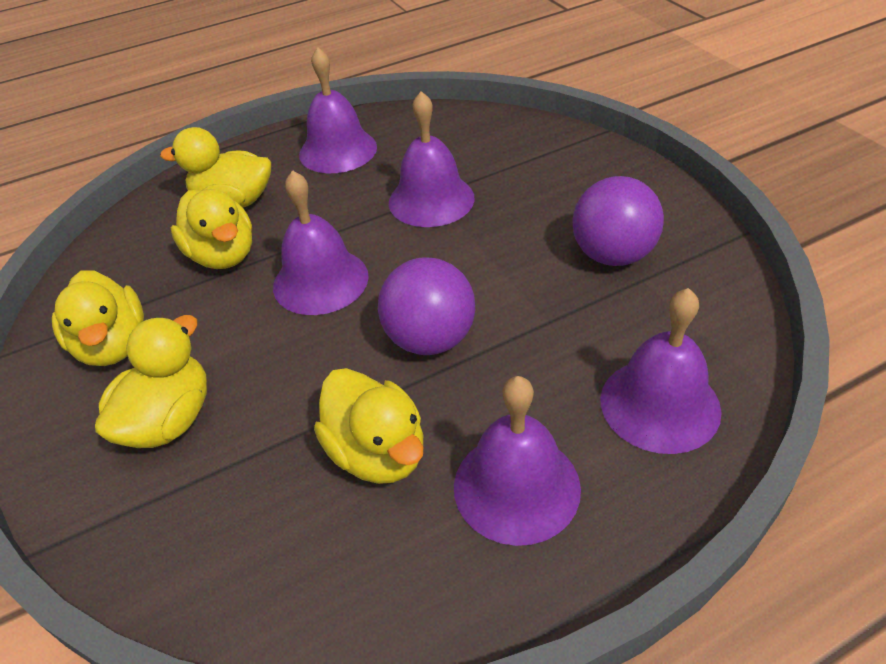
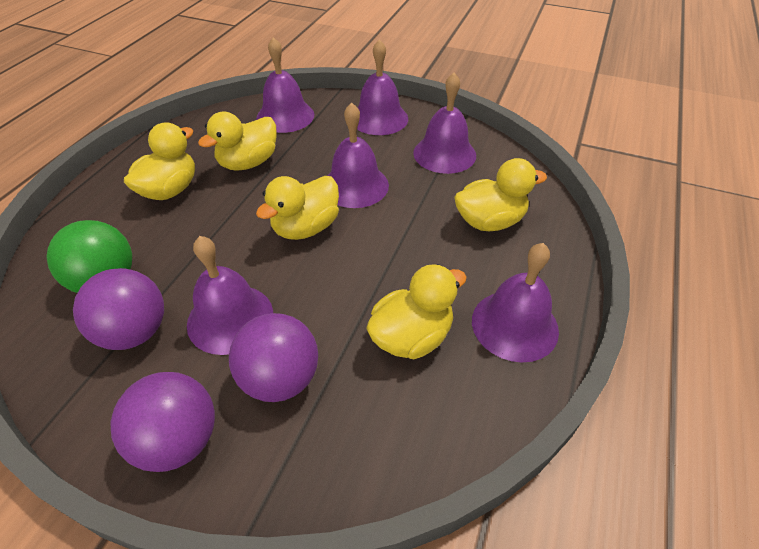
green ball: 0 -> 1
purple ball: 2 -> 3
purple bell: 5 -> 6

